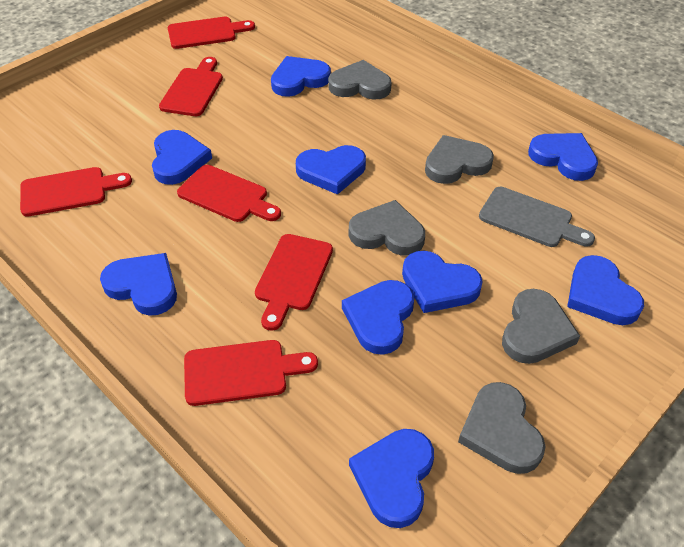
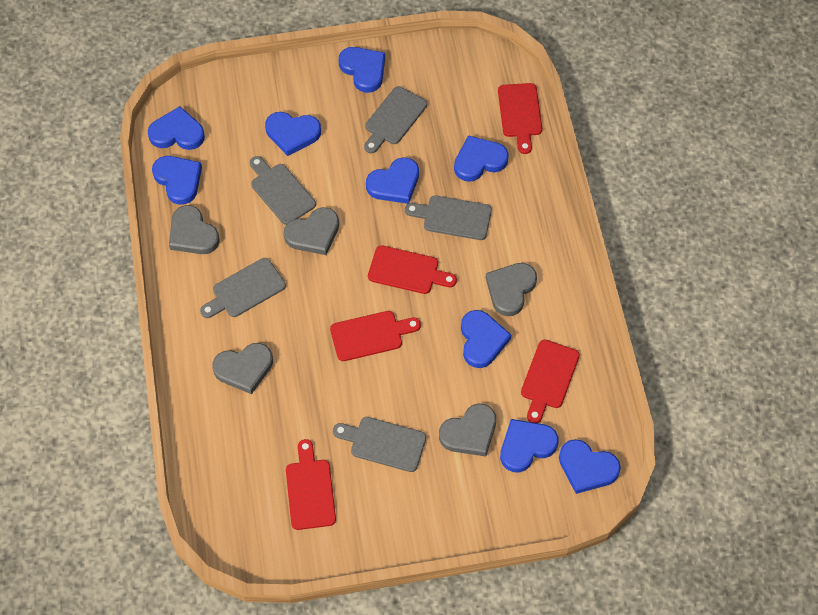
grey cutting board: 1 -> 5
red cutting board: 6 -> 5

